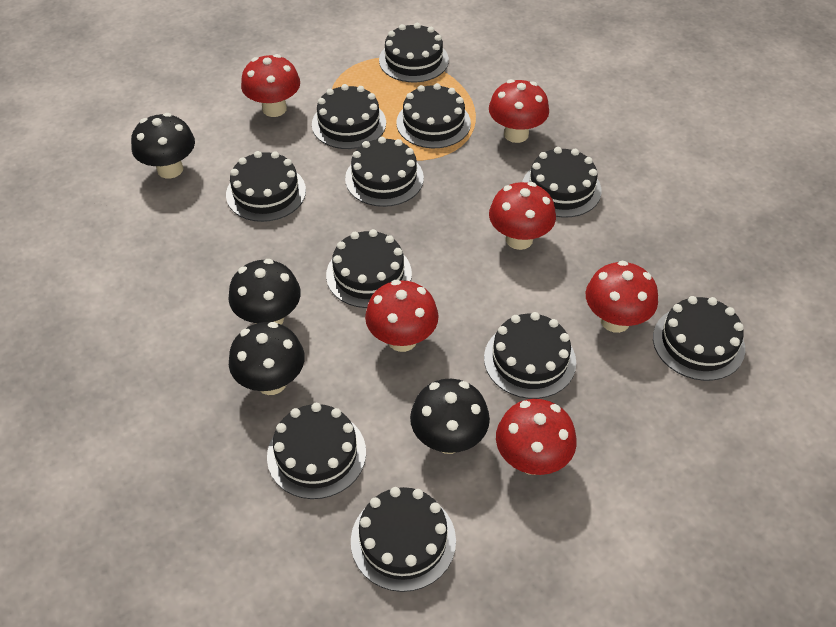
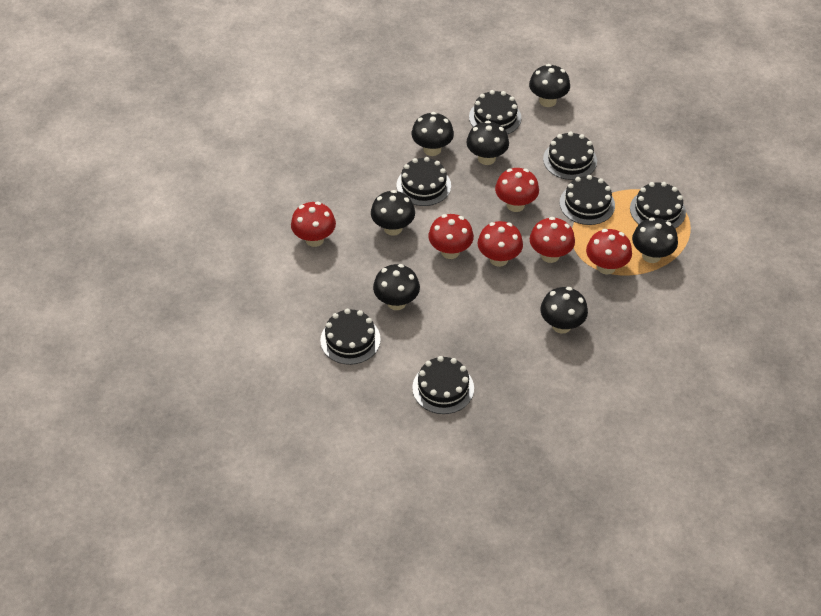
black cake: 11 -> 7
black mushroom: 4 -> 7

